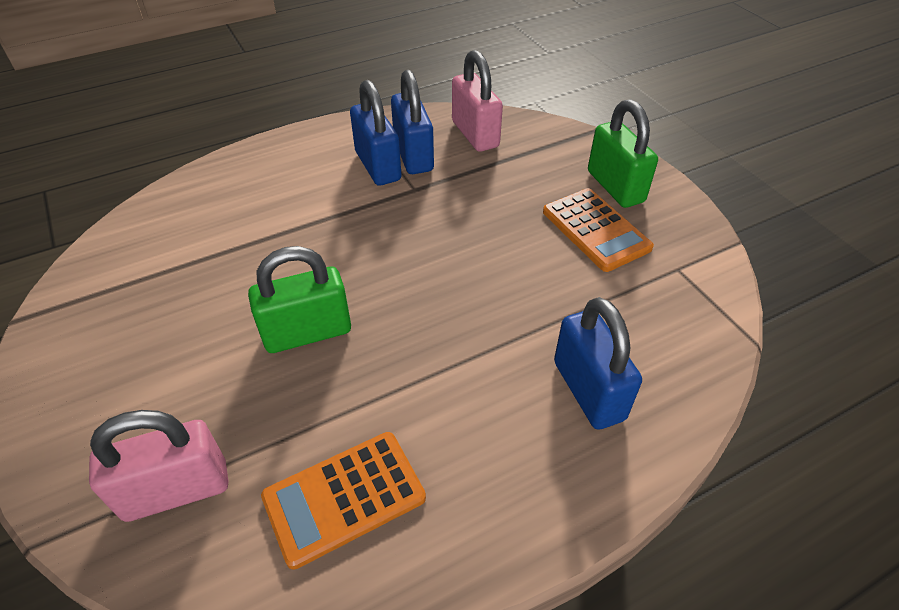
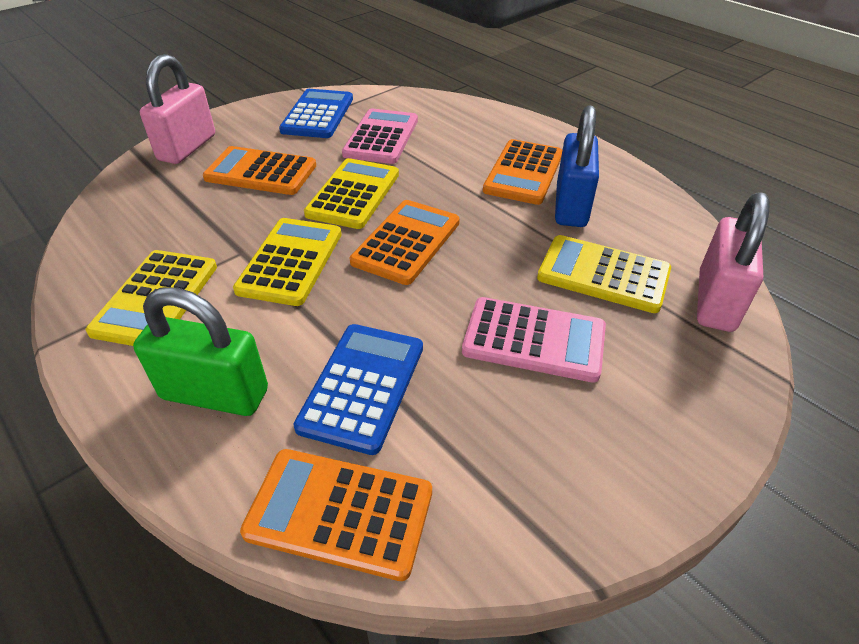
blue calculator: 0 -> 2
blue padlock: 3 -> 1
green padlock: 2 -> 1
orange calculator: 2 -> 4
pink calculator: 0 -> 2
yellow calculator: 0 -> 4

